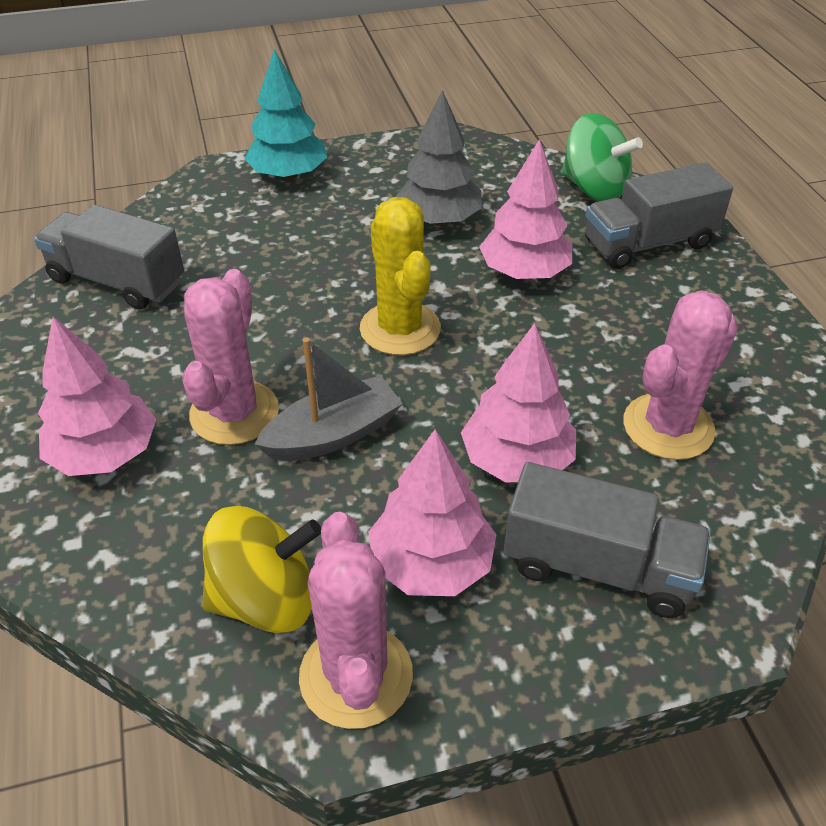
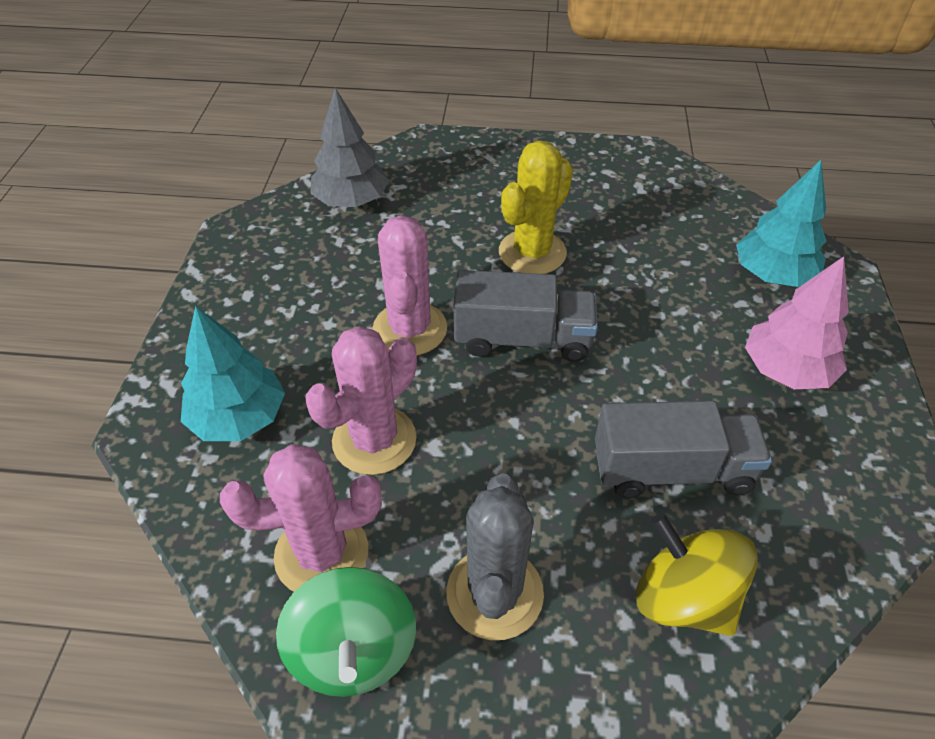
grey boat: 1 -> 0
grey cactus: 0 -> 1
grey truck: 3 -> 2
pink tree: 4 -> 1
turquoise tree: 1 -> 2

